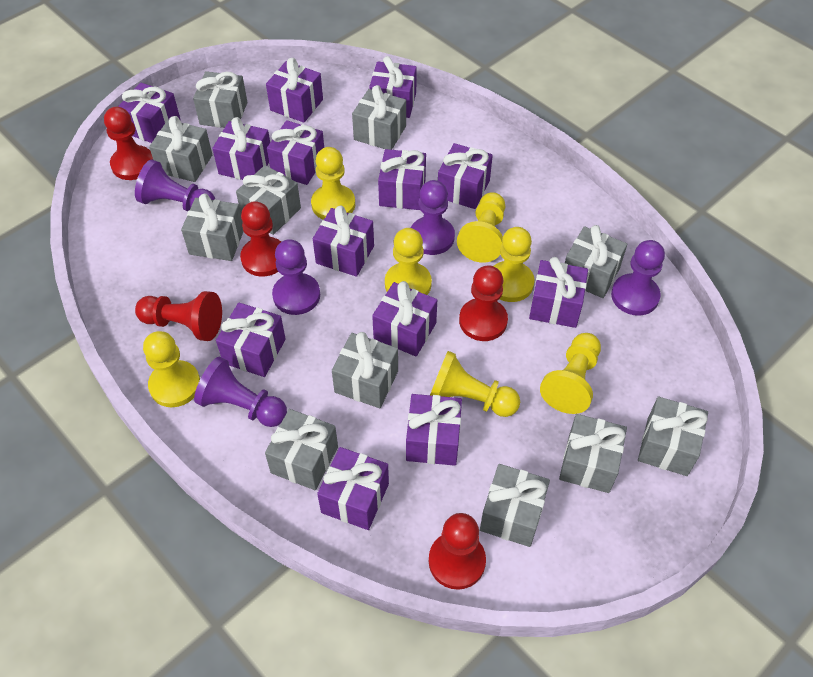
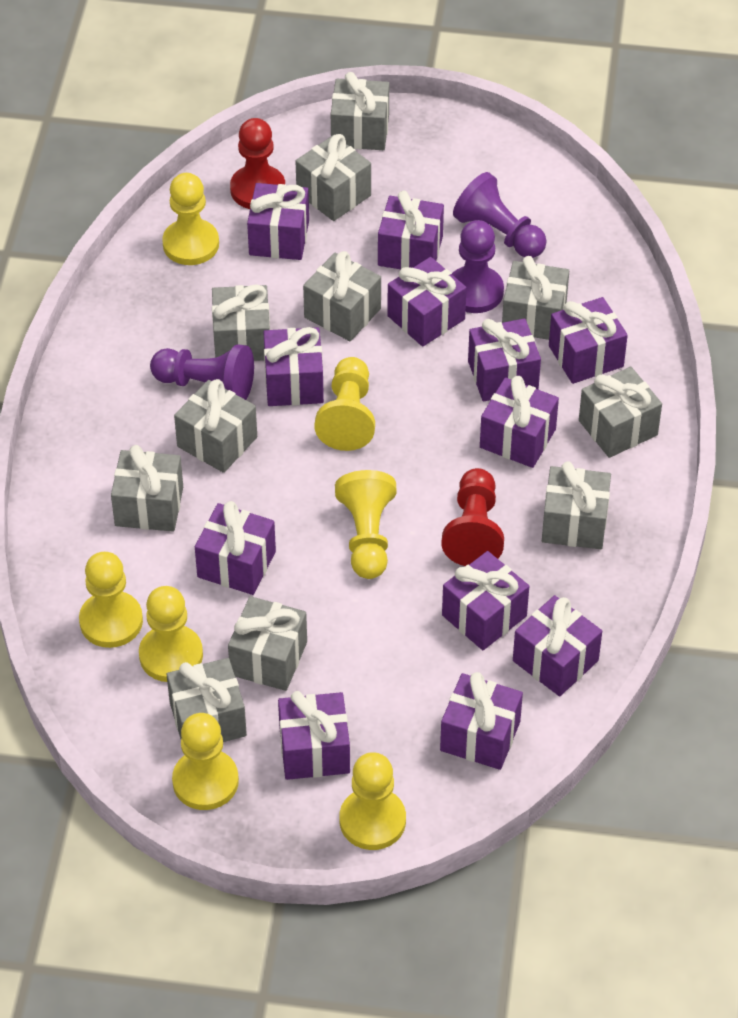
purple gift: 13 -> 12
purple pawn: 5 -> 3
red pawn: 5 -> 2

